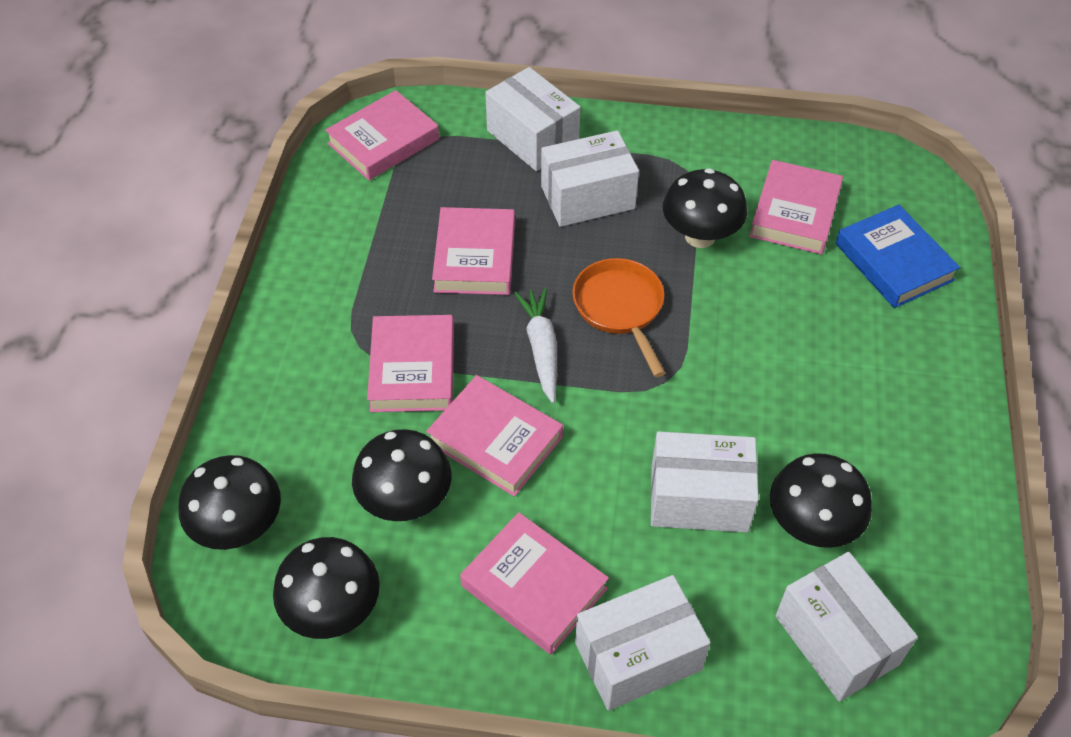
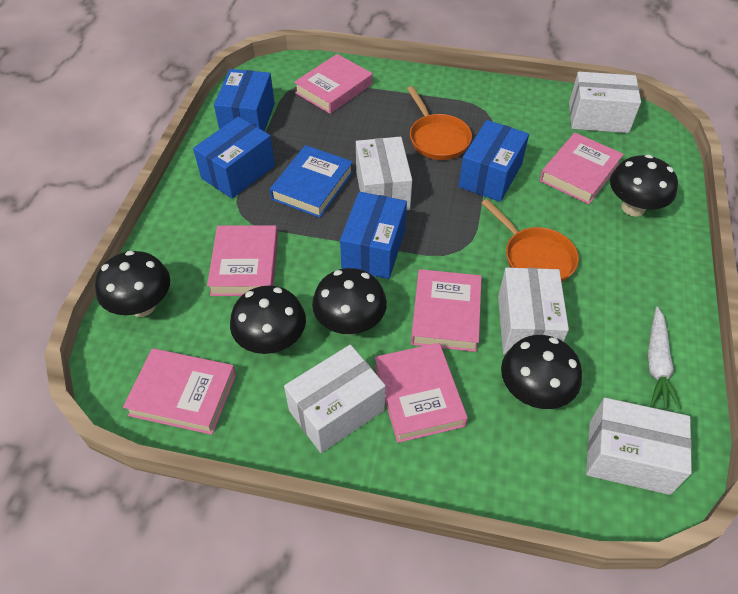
blue box: 0 -> 4
orange pan: 1 -> 2

